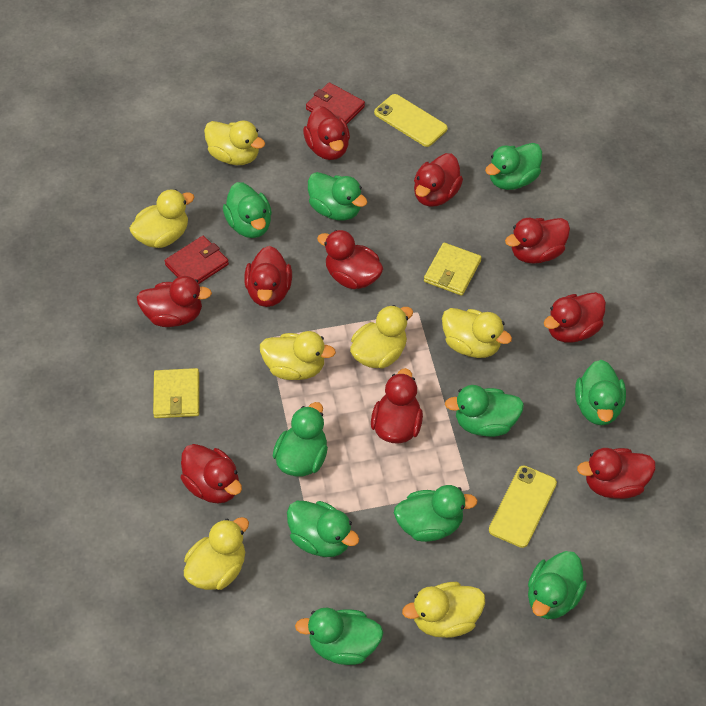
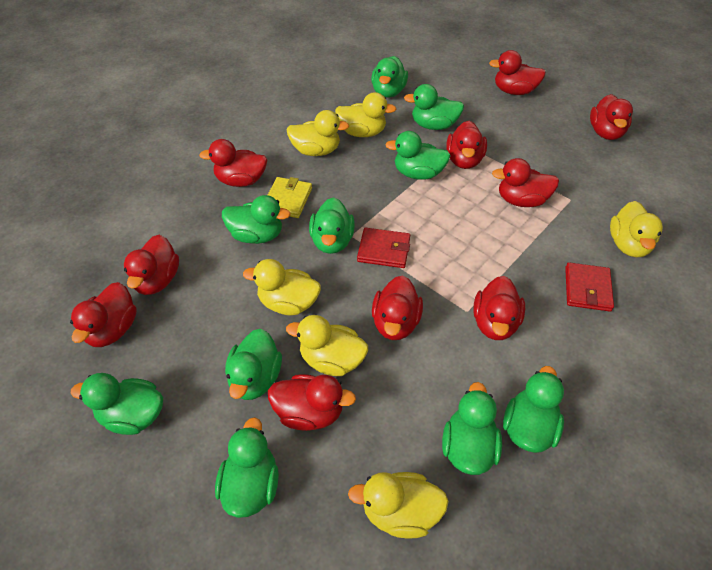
yellow duck: 7 -> 6
yellow phone: 2 -> 0
yellow wallet: 2 -> 1

